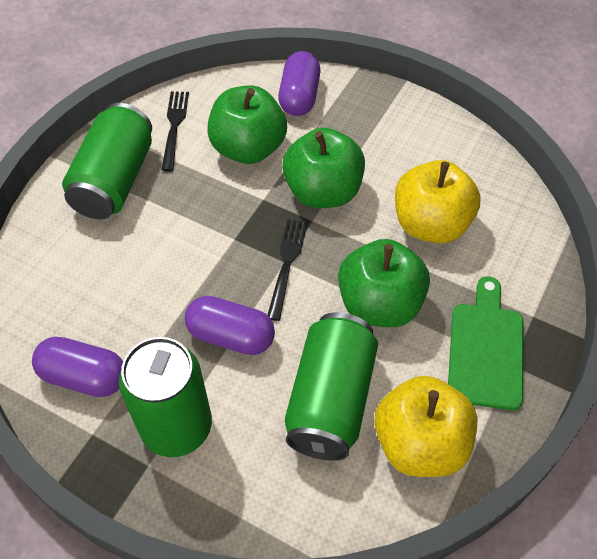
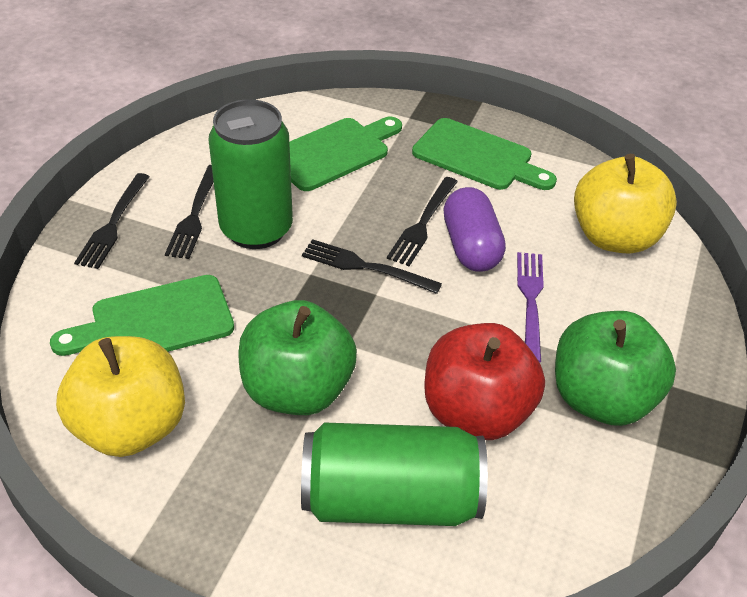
black fork: 2 -> 4
green apple: 3 -> 2
green can: 3 -> 2
green cutting board: 1 -> 3
purple capsule: 3 -> 1
purple fork: 0 -> 1
red apple: 0 -> 1

